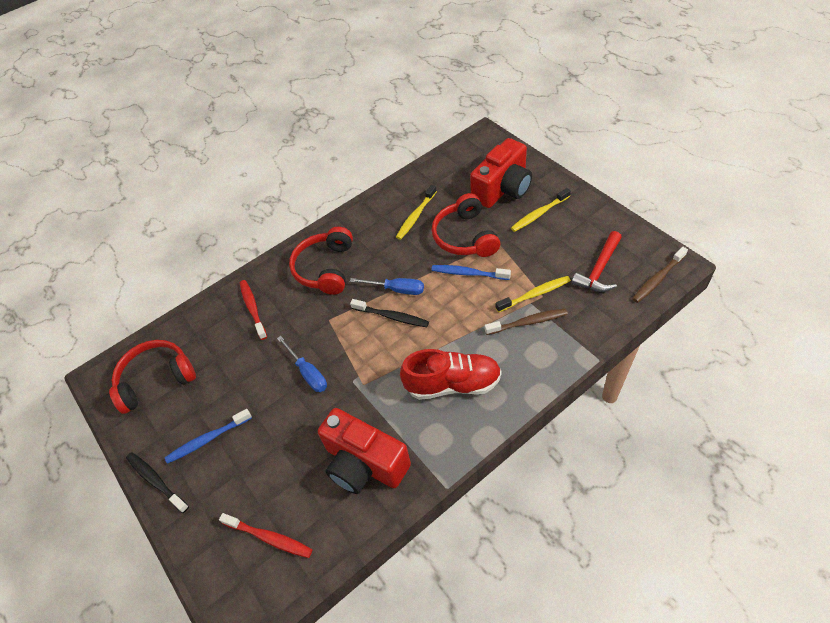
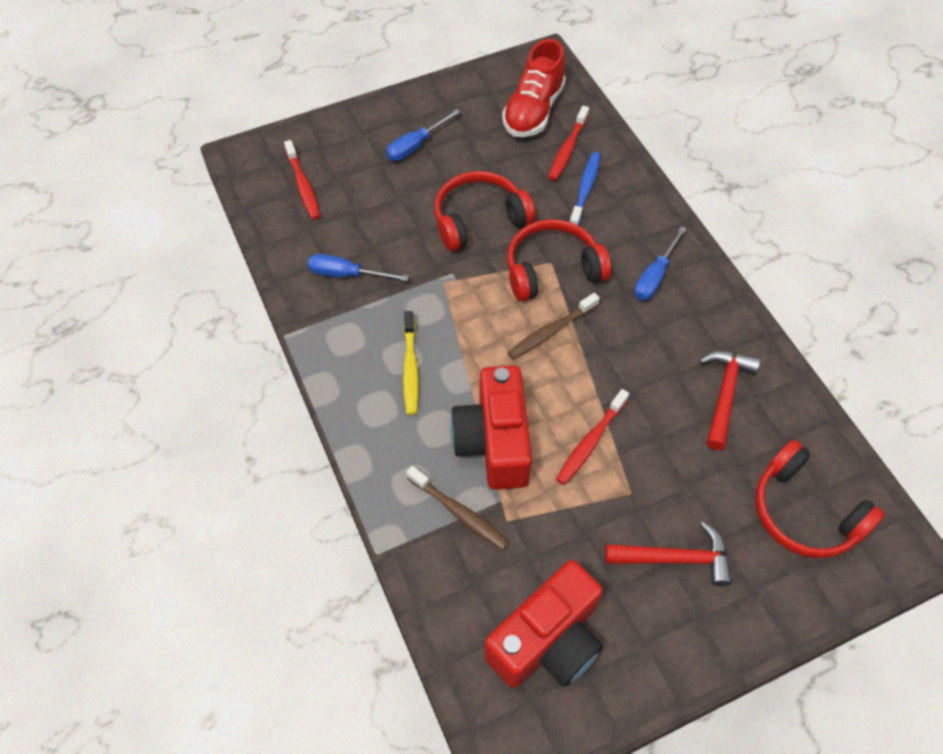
black toothbrush: 2 -> 0
blue screwdriver: 2 -> 3
blue toothbrush: 2 -> 1
red hammer: 1 -> 2
red toothbrush: 2 -> 3
yellow toothbrush: 3 -> 1

